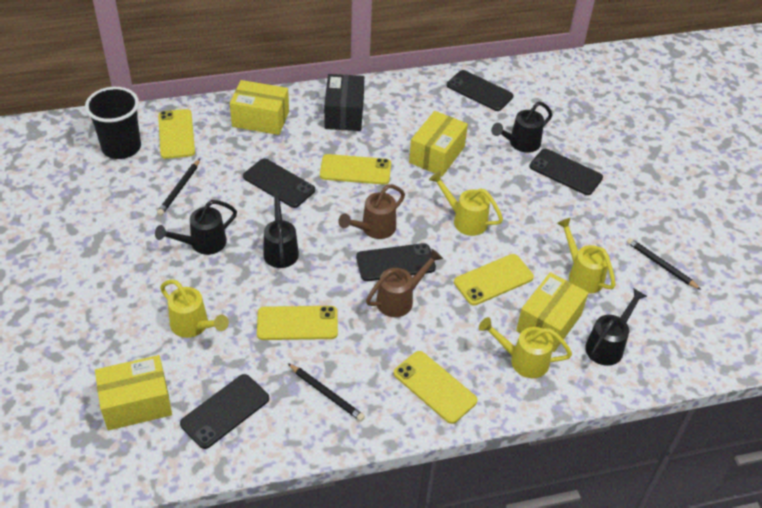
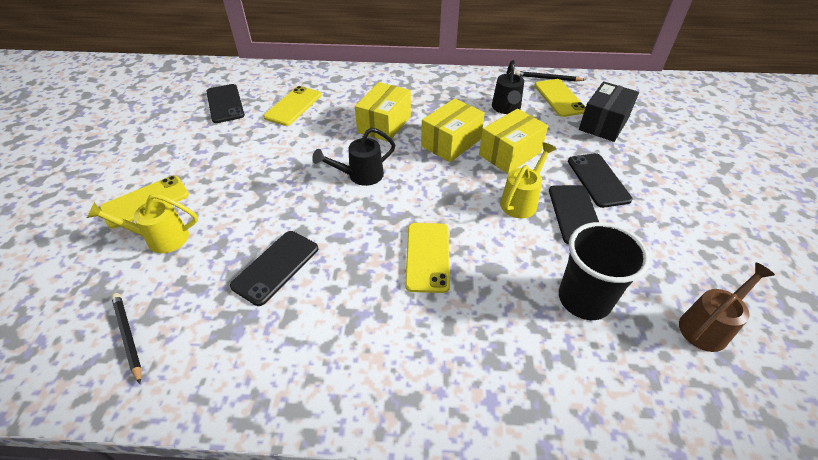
black pencil: 3 -> 2
black phone: 5 -> 4
black watering can: 4 -> 2
brown watering can: 2 -> 1
yellow box: 4 -> 3
yellow phone: 5 -> 4
yellow watering can: 4 -> 2

